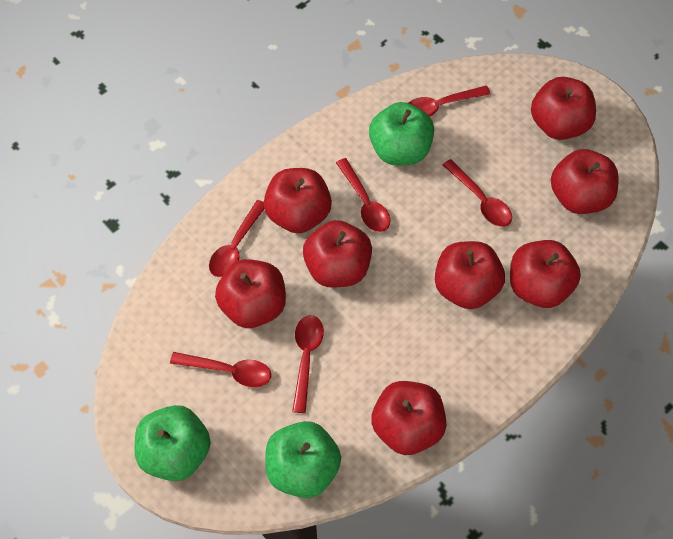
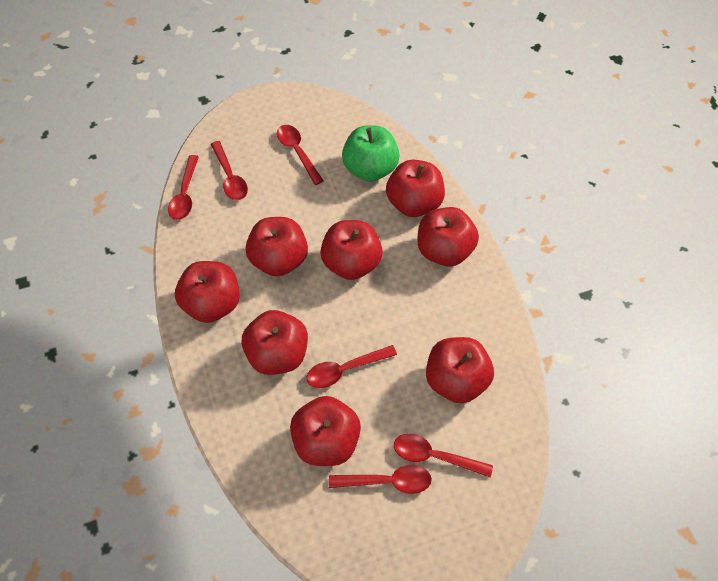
green apple: 3 -> 1

